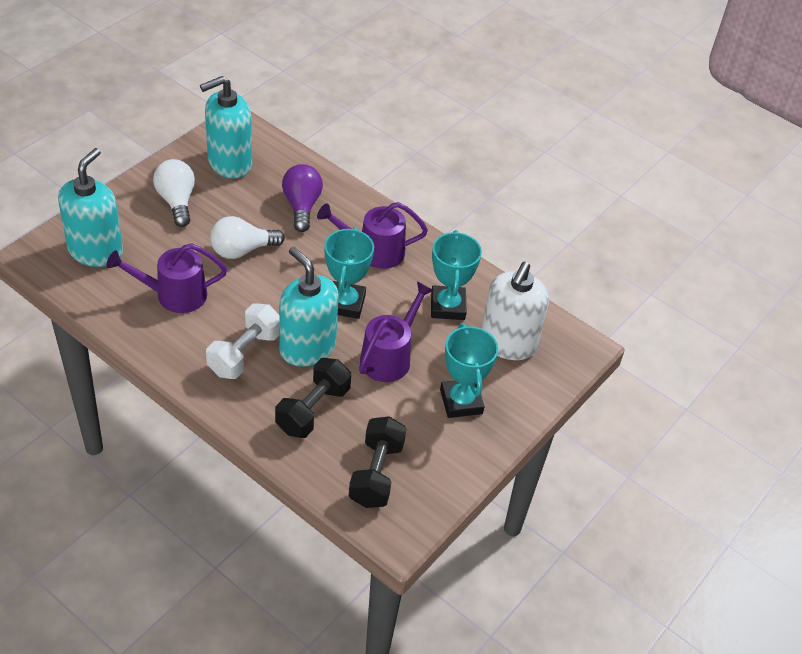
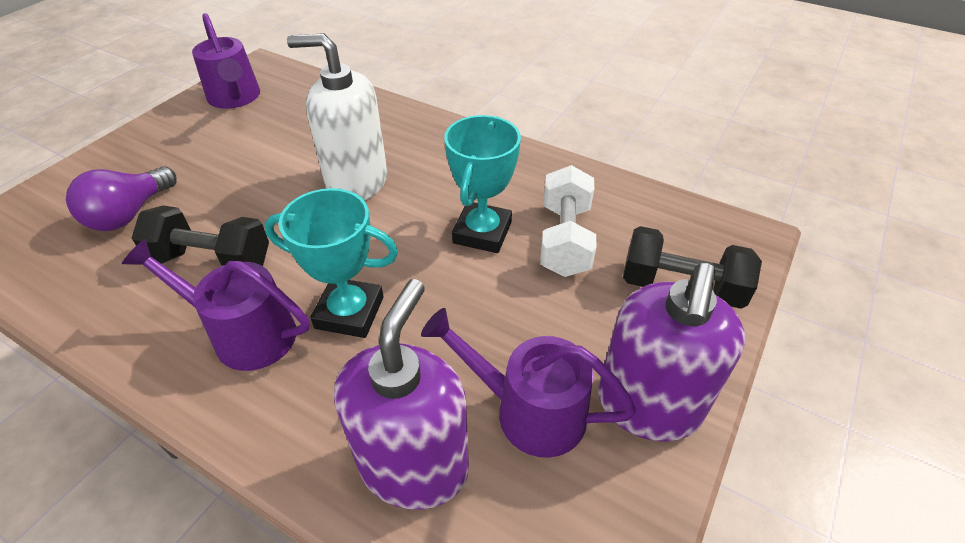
purple soap dispenser: 0 -> 2
turquoise soap dispenser: 3 -> 0
turquoise trophy: 3 -> 2
white light bulb: 2 -> 0

